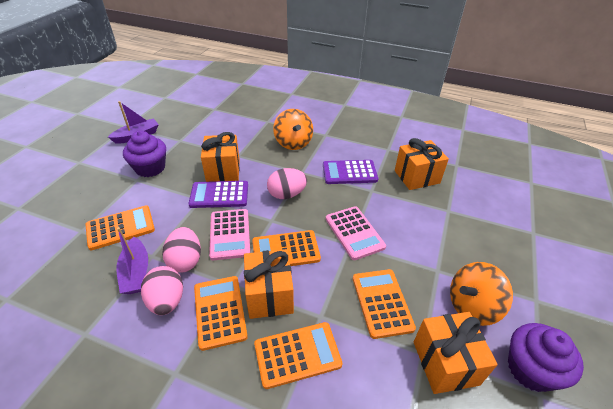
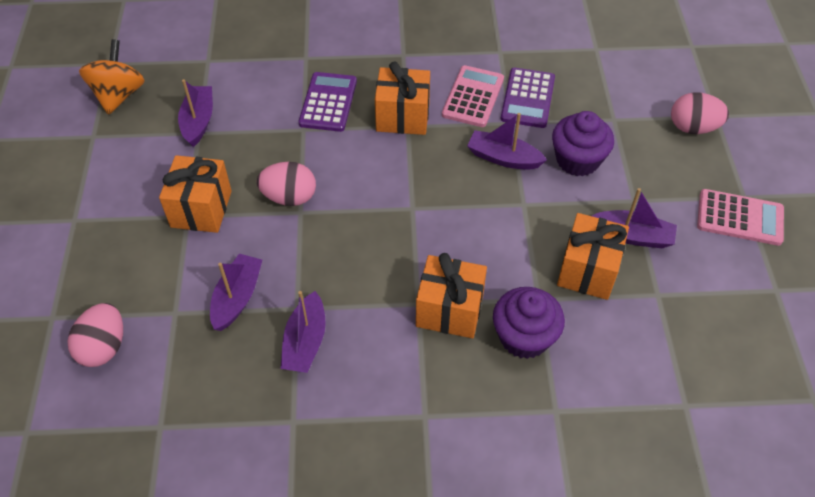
orange calculator: 5 -> 0
orange spinning top: 2 -> 1
purple boat: 2 -> 5

